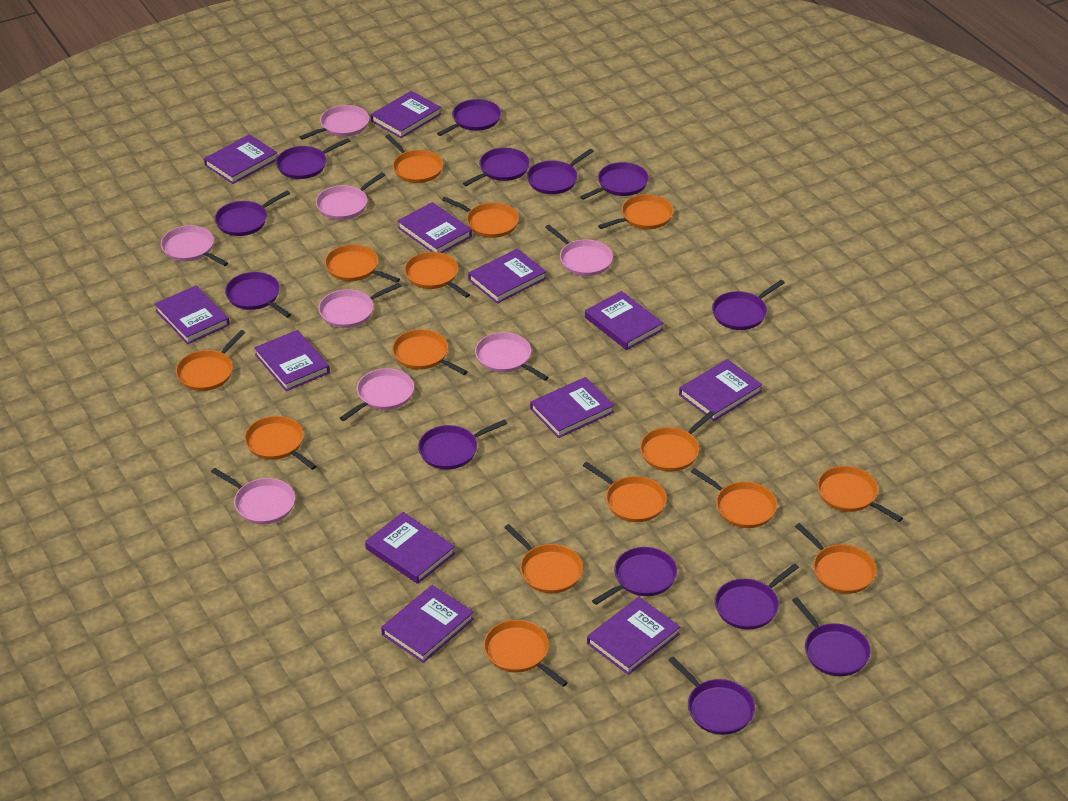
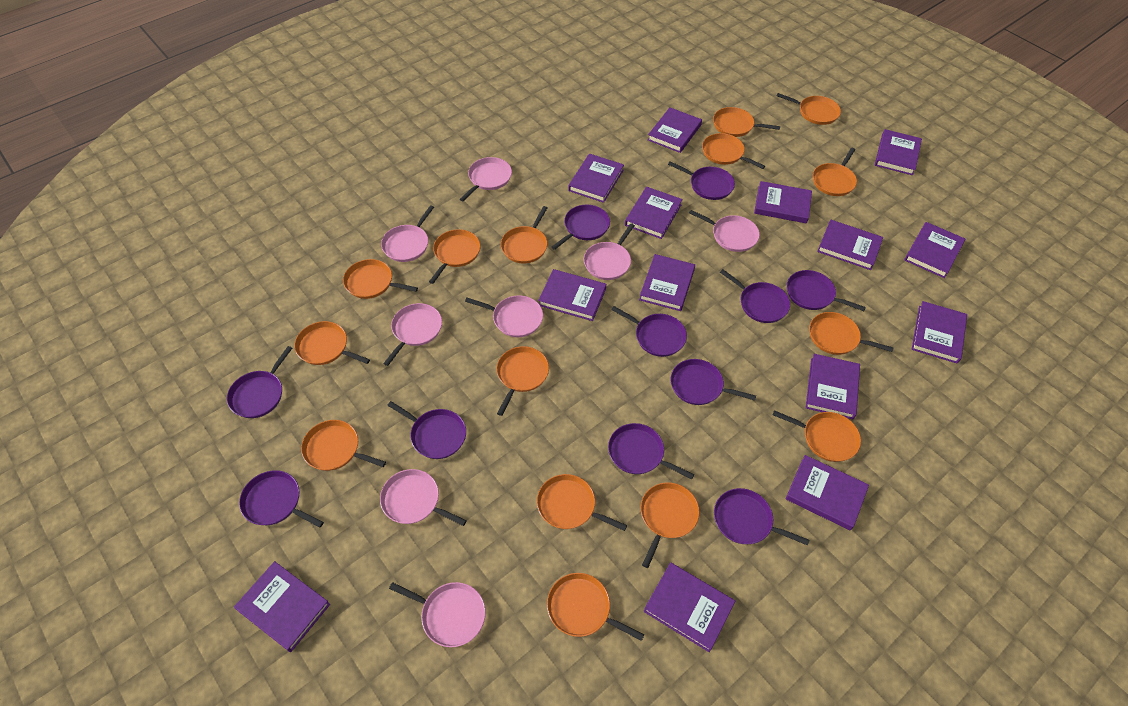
purple book: 12 -> 14
purple pan: 13 -> 11

